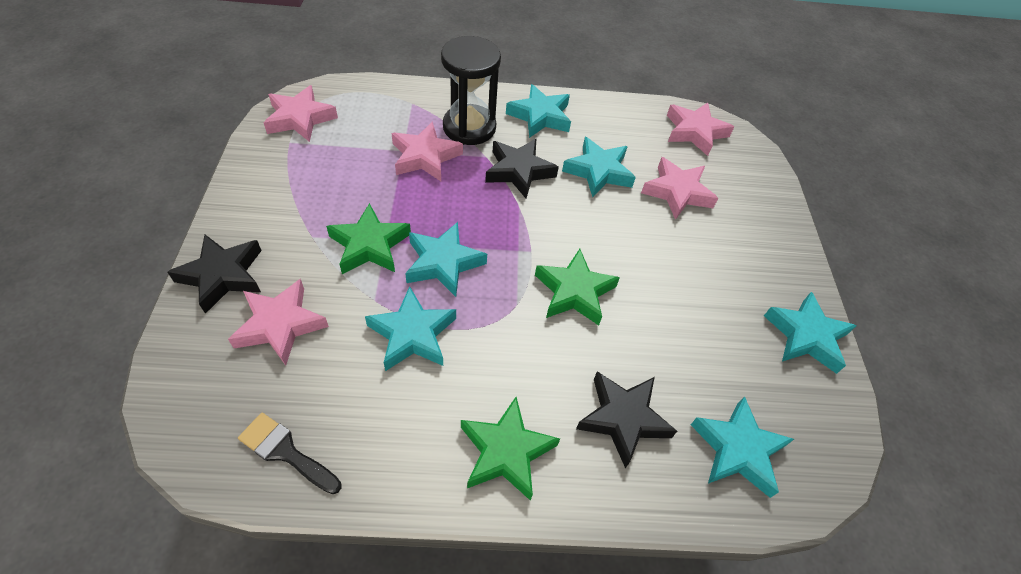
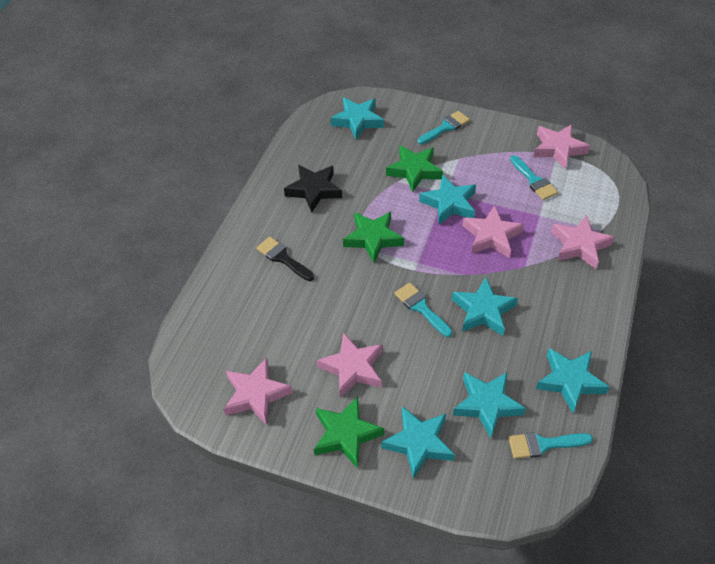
black hourglass: 1 -> 0
black star: 3 -> 1
turquoise brush: 0 -> 4

